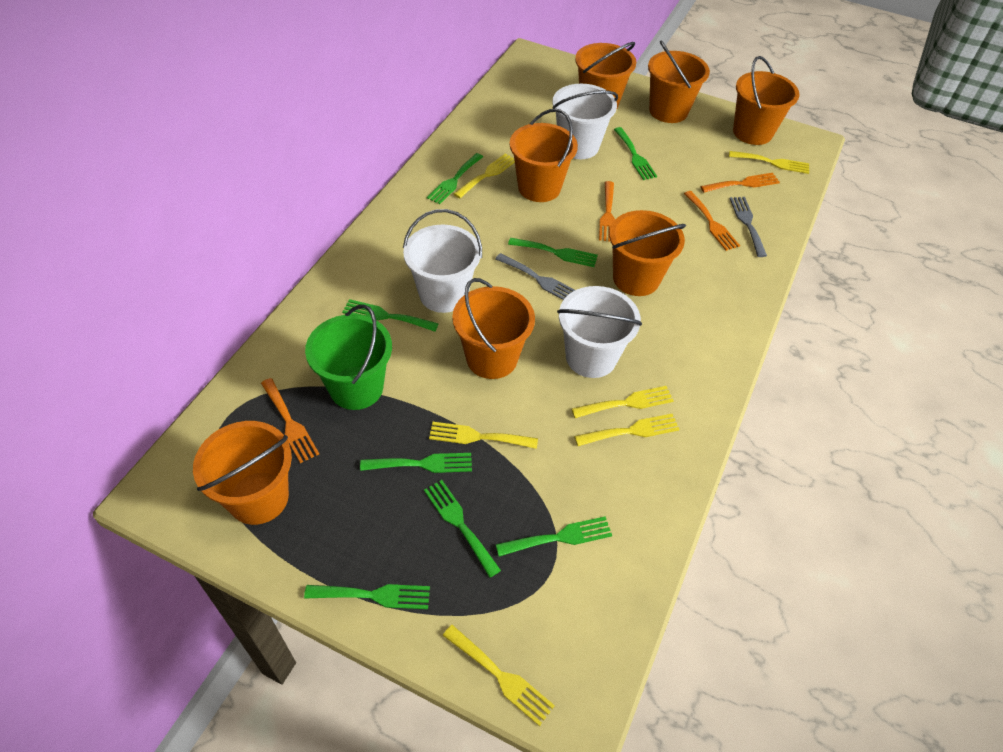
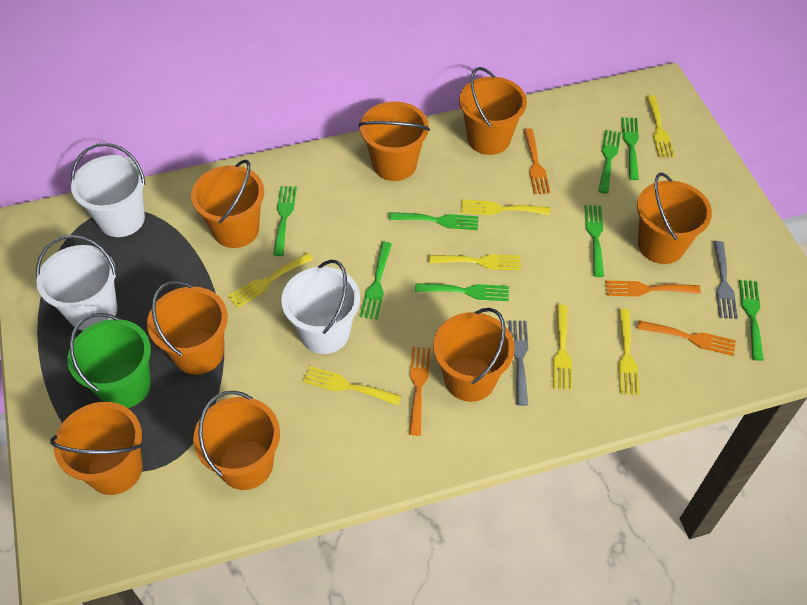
orange bucket: 7 -> 8
yellow fork: 6 -> 7

